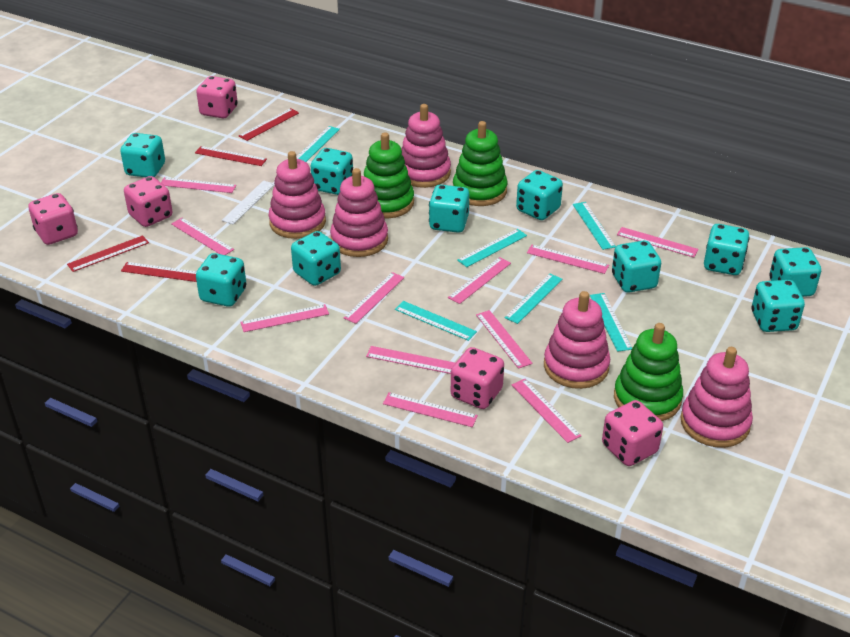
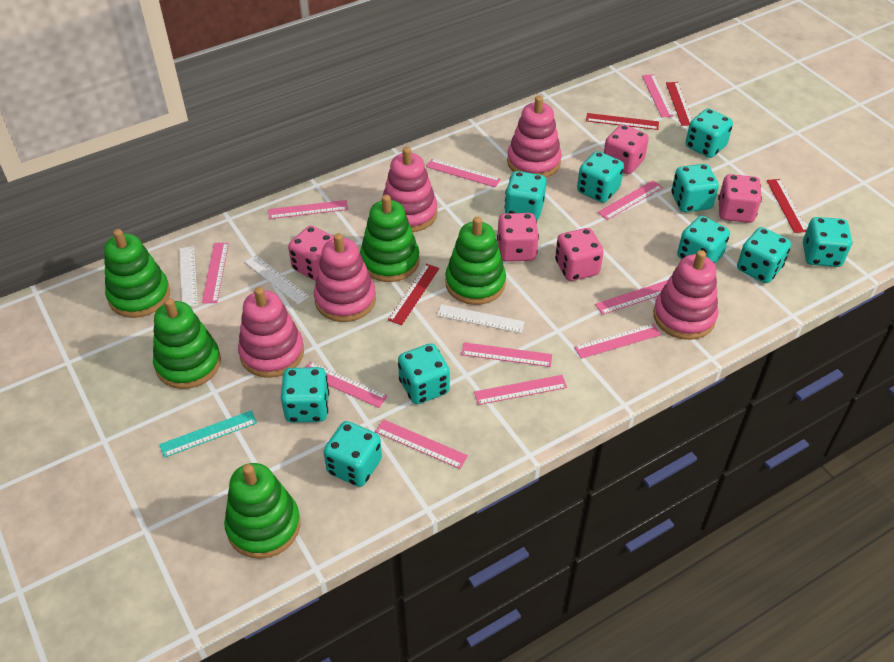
green stacking toy: 3 -> 5
turquoise ruler: 6 -> 1
white ruler: 1 -> 3

